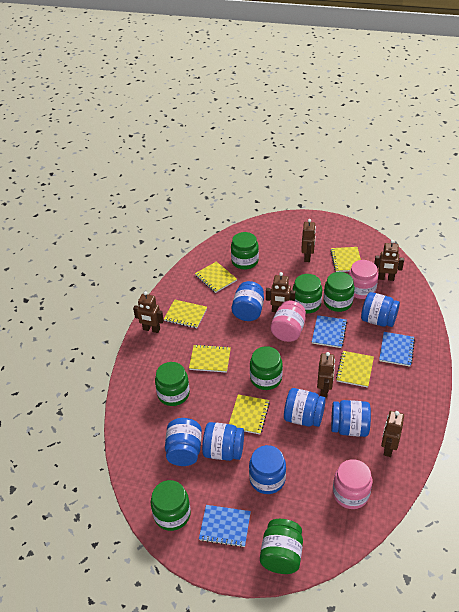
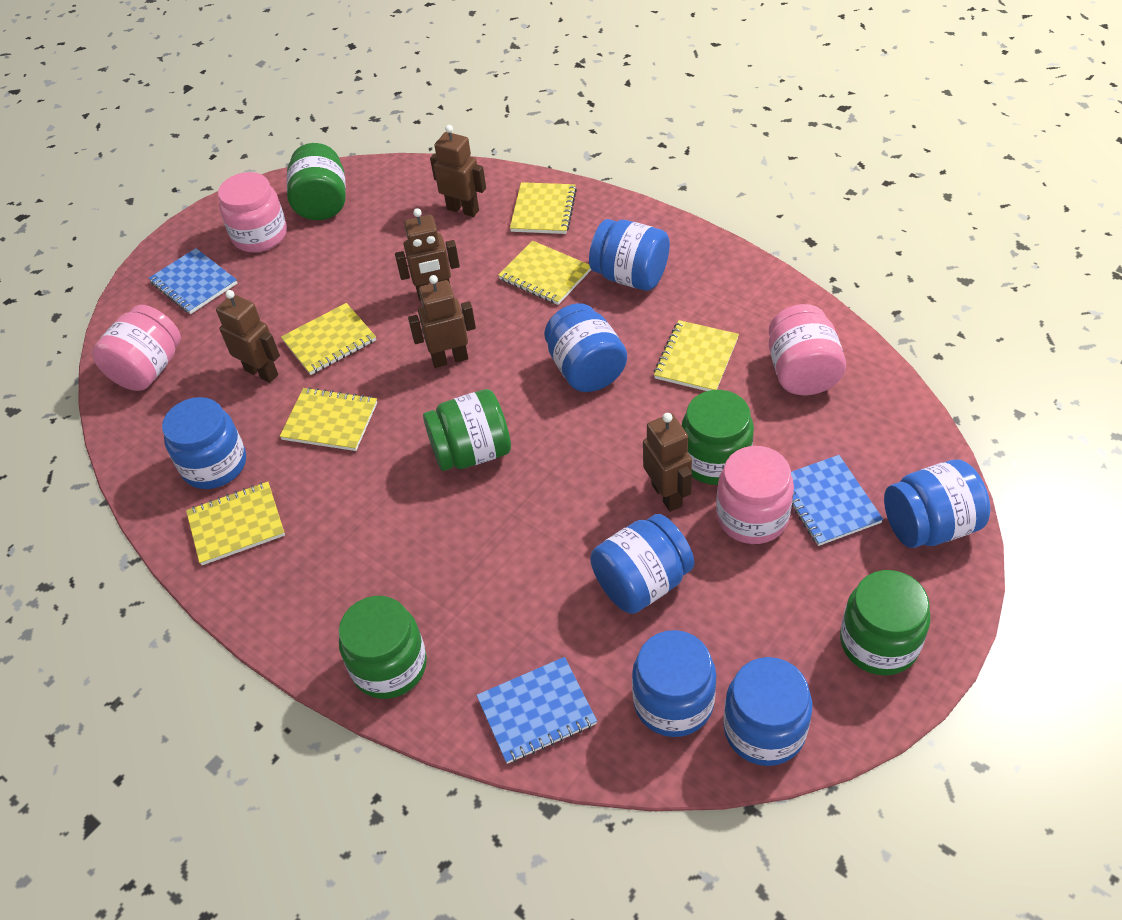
brown robot: 6 -> 5
green jar: 7 -> 5
pink jar: 3 -> 4

